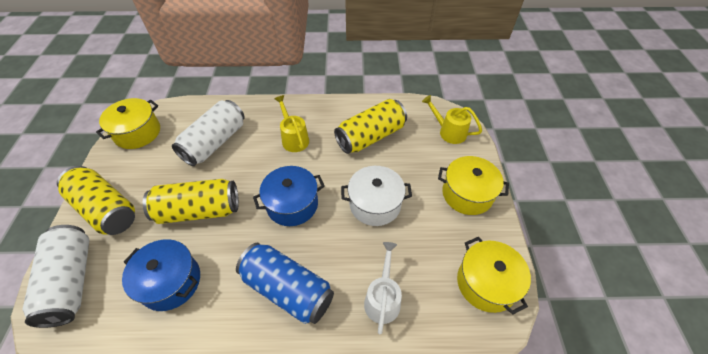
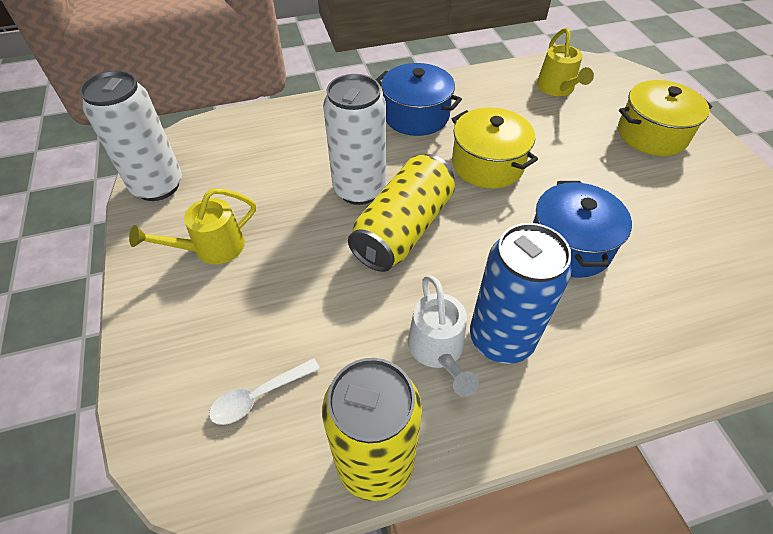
white pot: 1 -> 0
white spoon: 0 -> 1
yellow can: 3 -> 2
yellow pot: 3 -> 2

